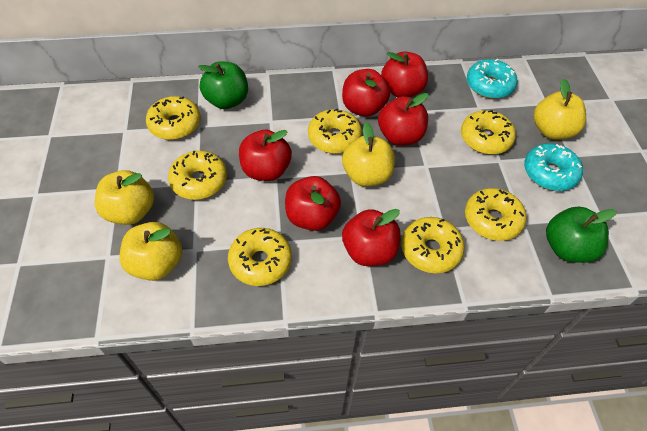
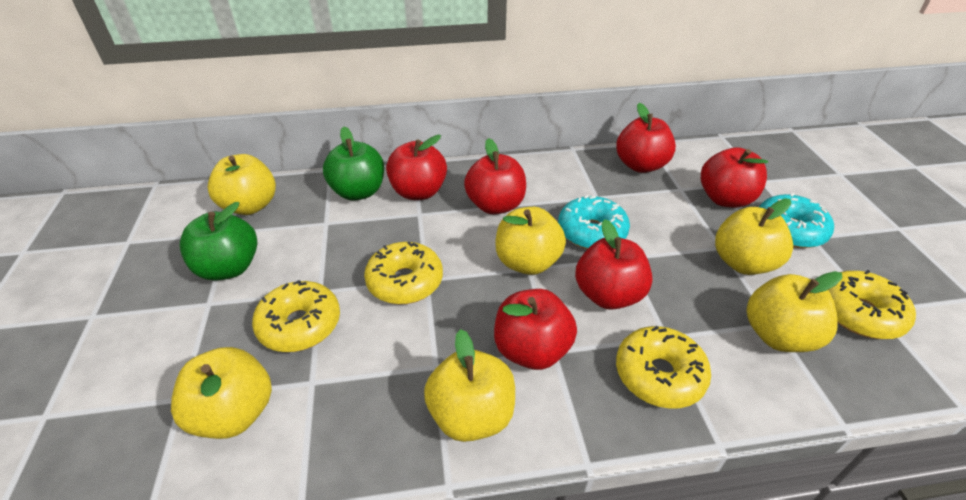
yellow apple: 4 -> 6
yellow donut: 7 -> 4

